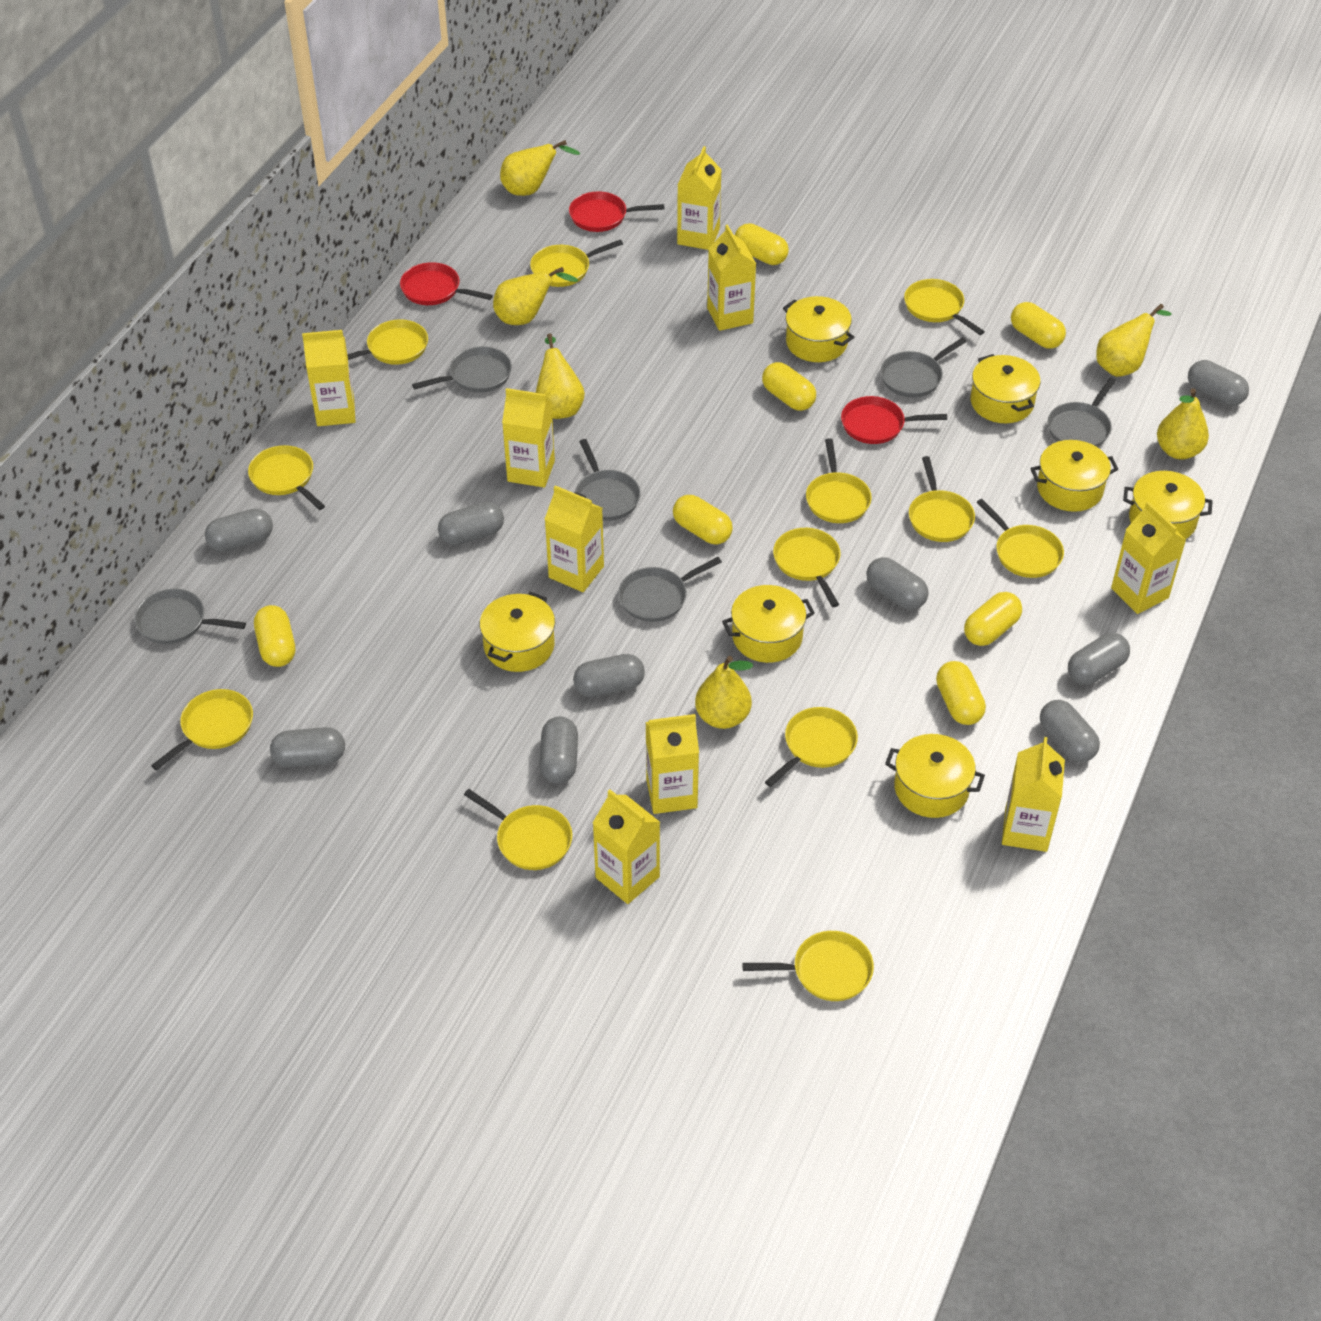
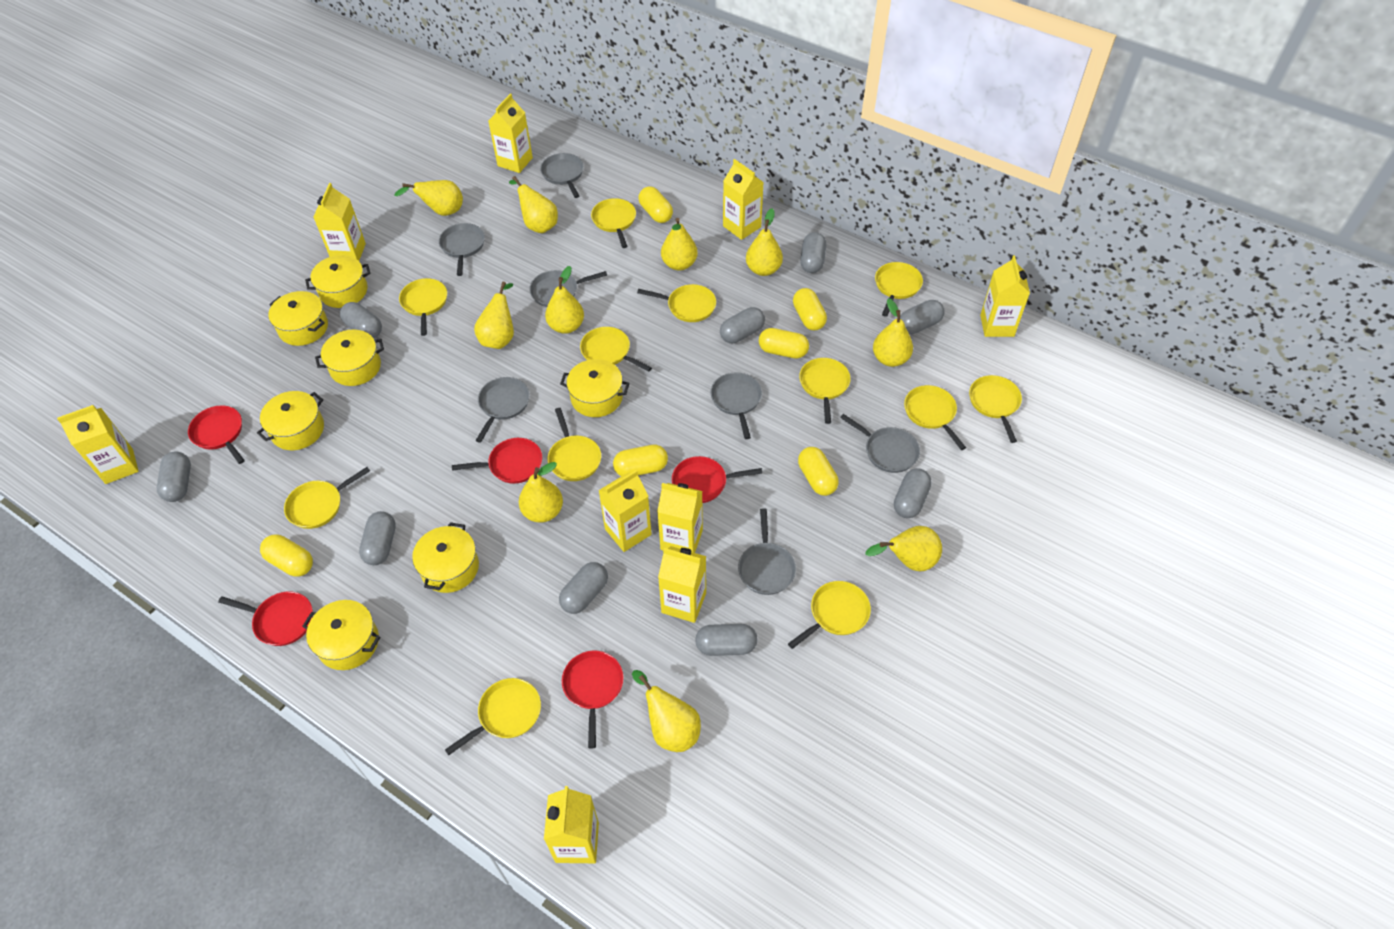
grey pan: 6 -> 7
red pan: 3 -> 5
yellow capsule: 7 -> 6
yellow pear: 6 -> 10

